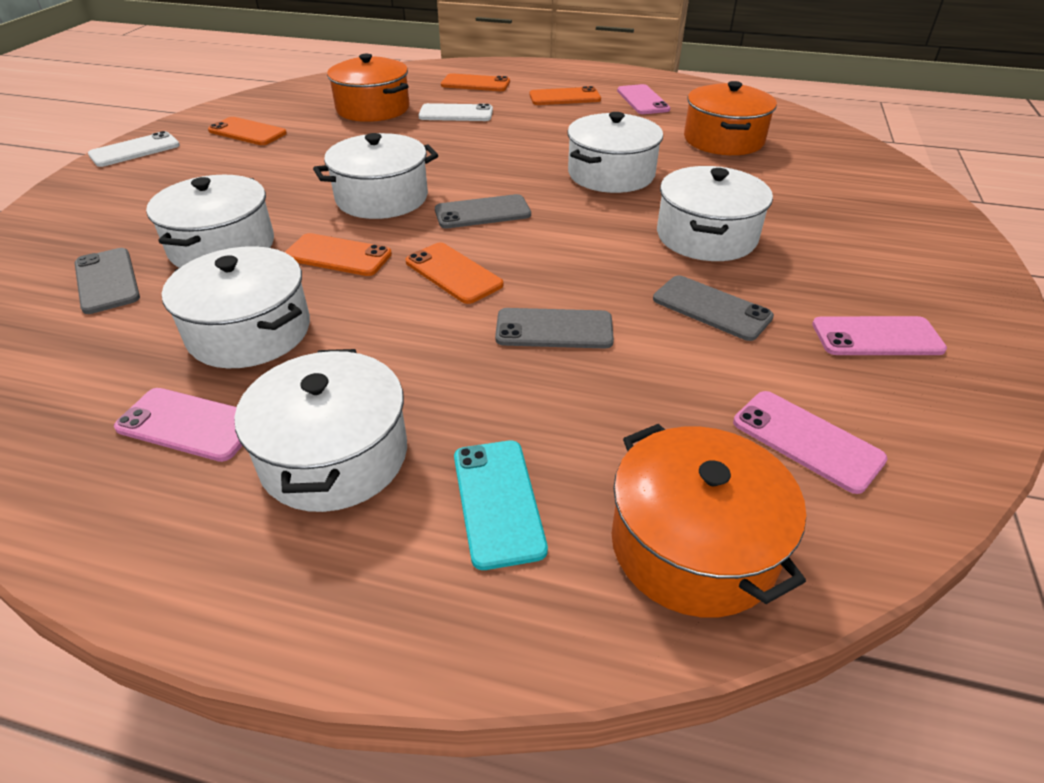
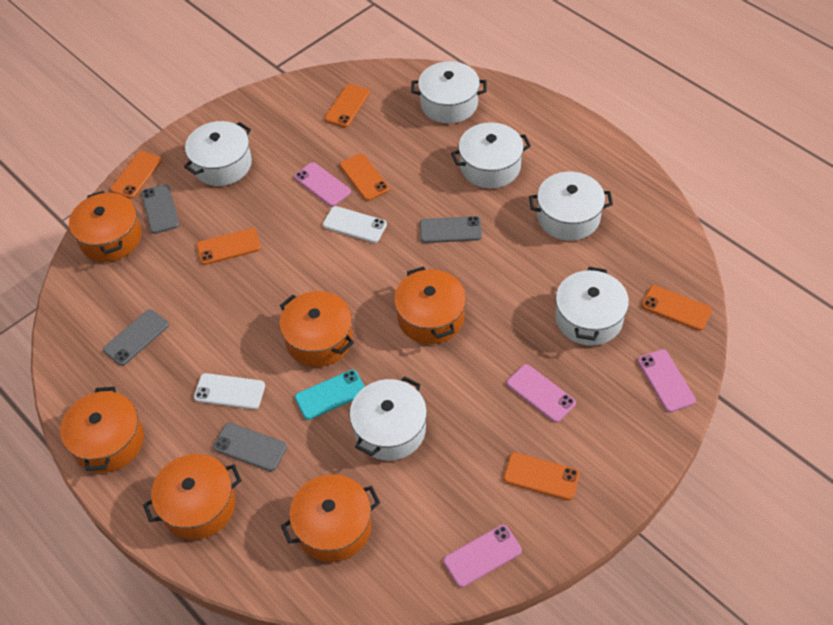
orange phone: 5 -> 6
orange pot: 3 -> 6

